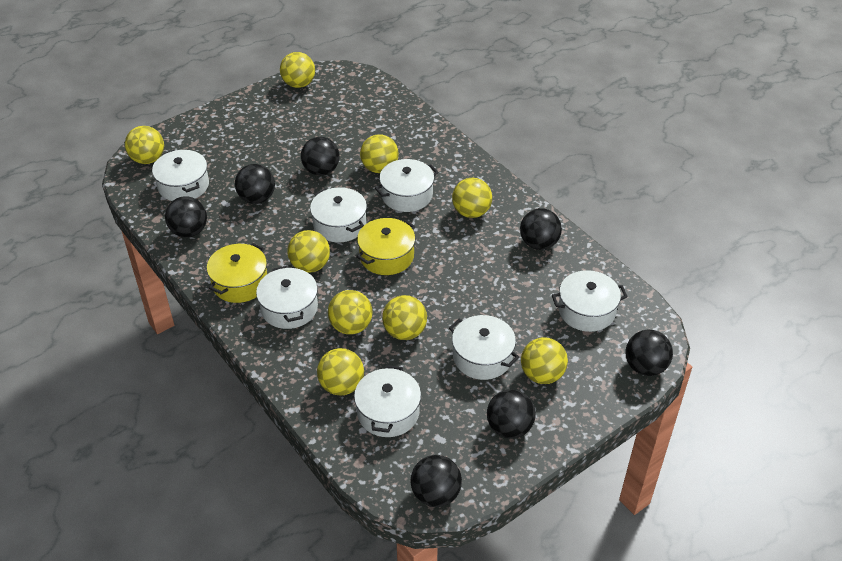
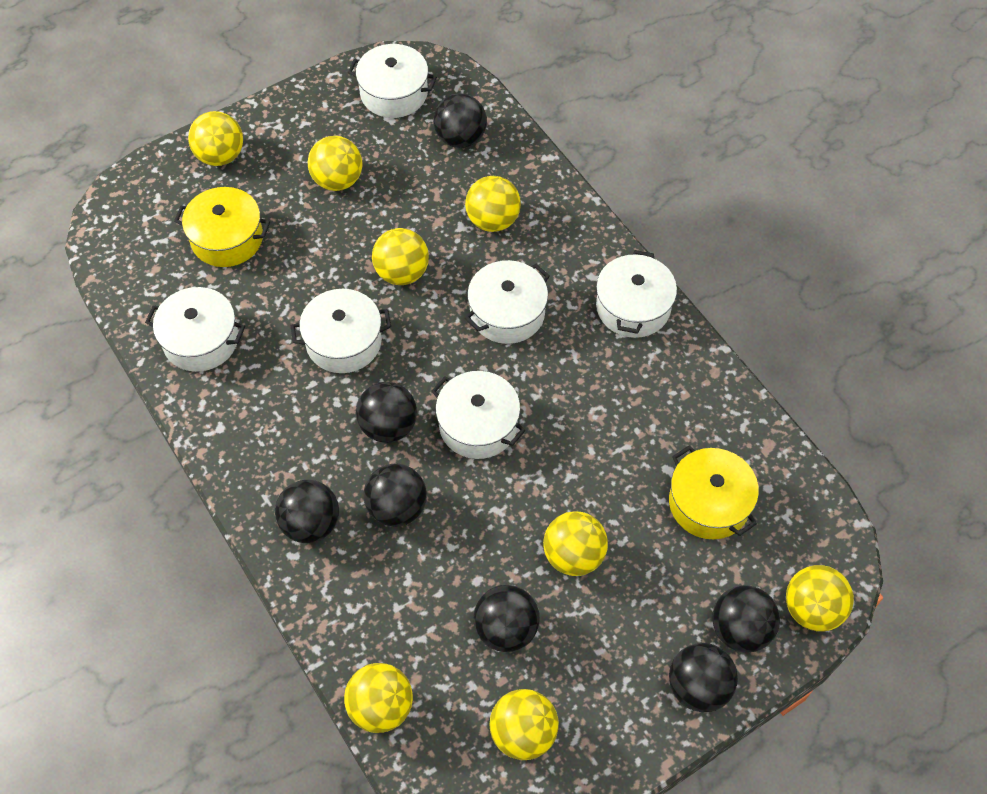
white pot: 7 -> 6
yellow ball: 9 -> 8

